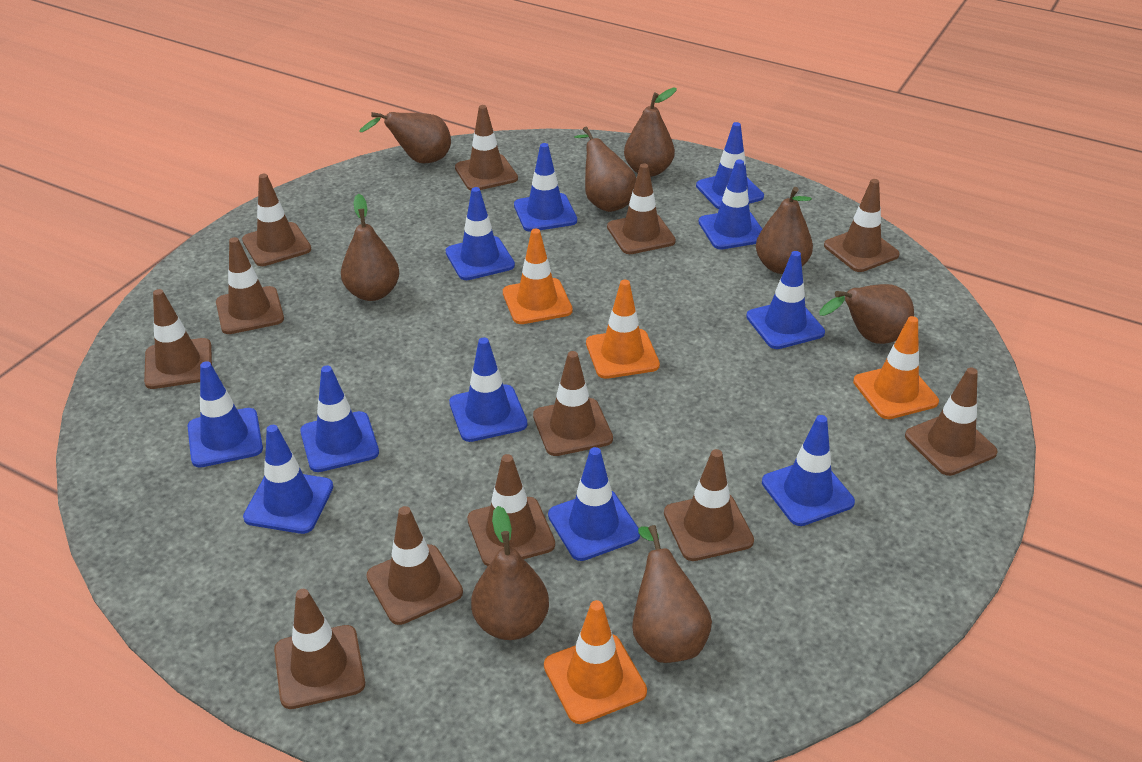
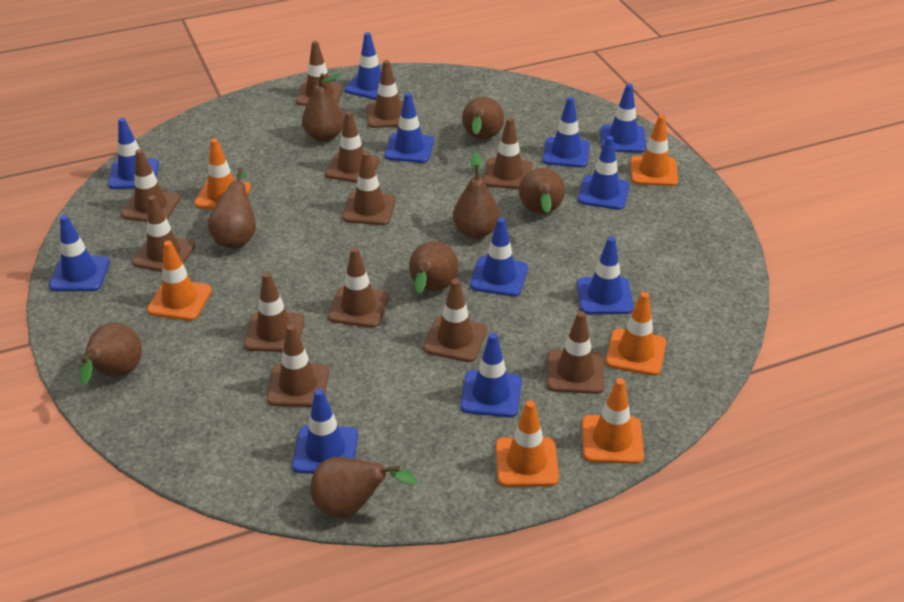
orange traffic cone: 4 -> 6

